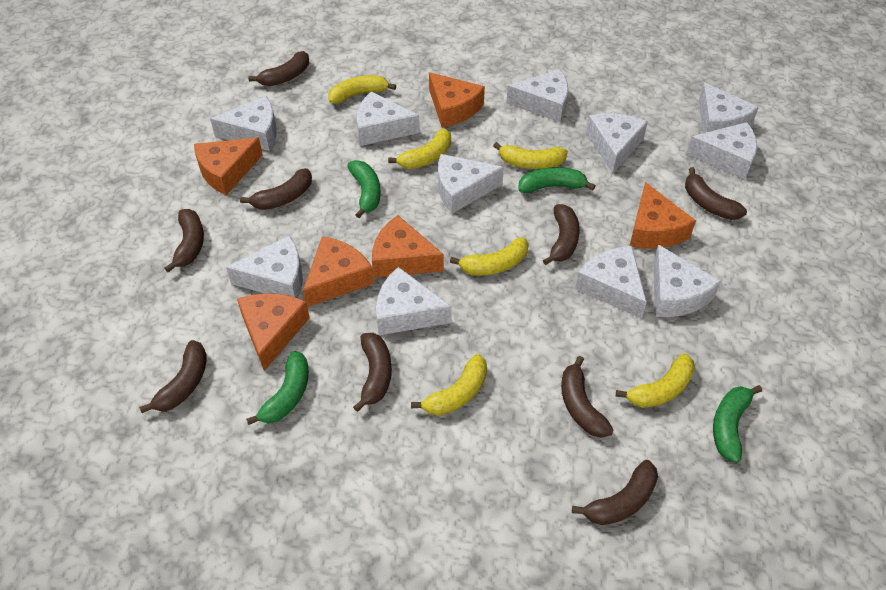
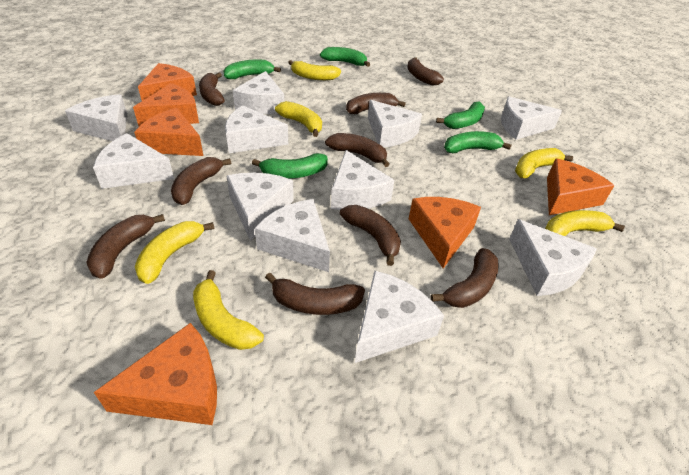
green banana: 4 -> 5

